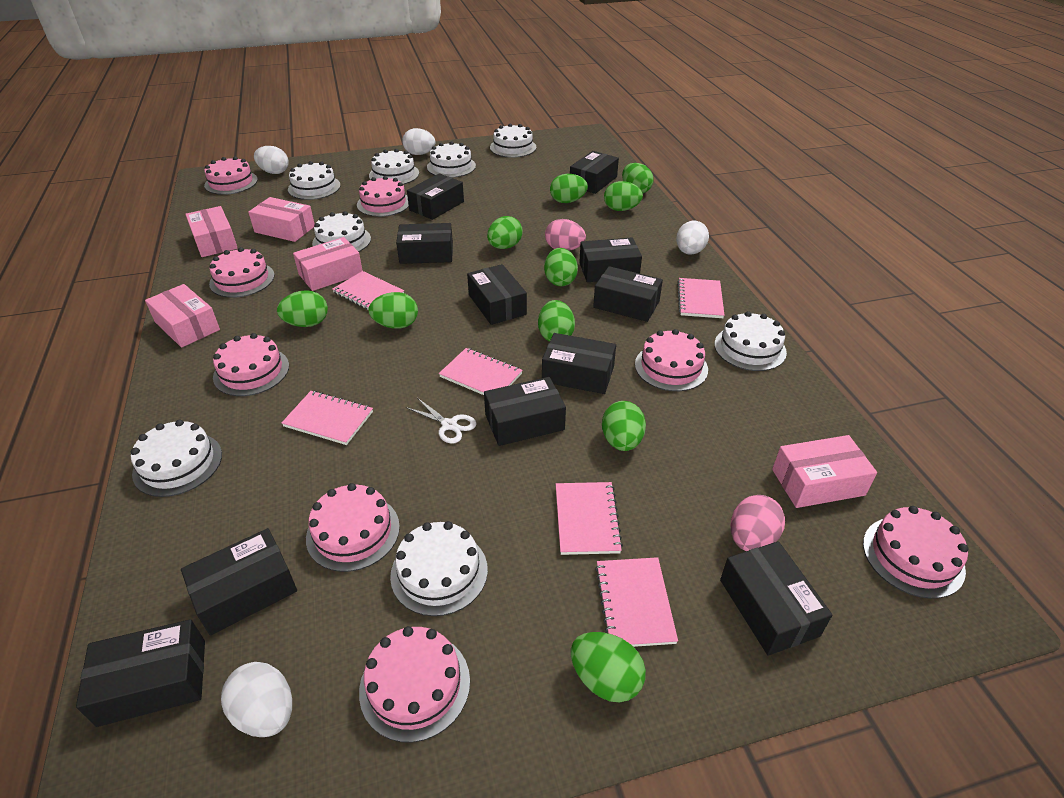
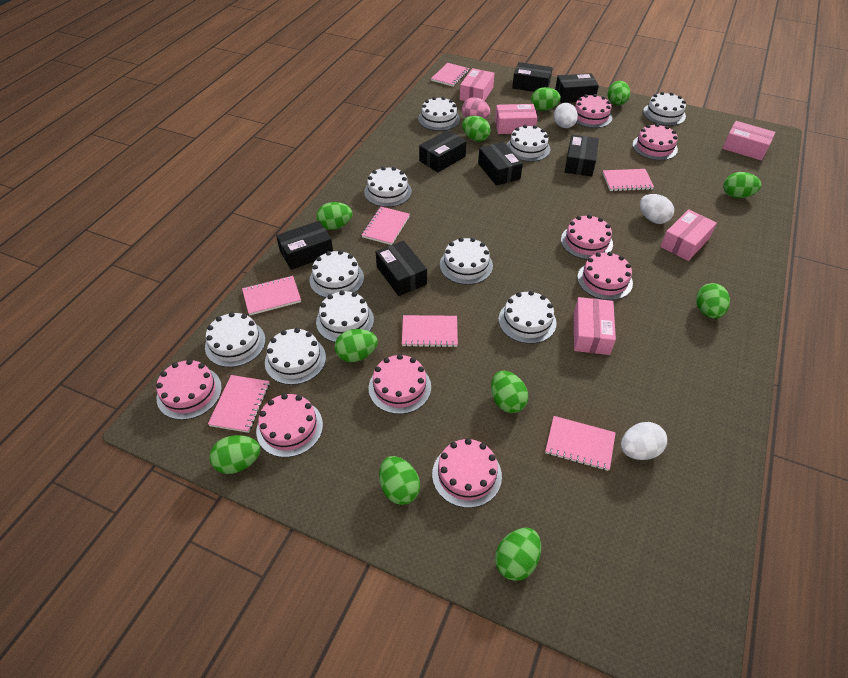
black box: 11 -> 7
green egg: 10 -> 11
pink egg: 2 -> 1
pink notebook: 6 -> 7
white cake: 8 -> 10
white egg: 4 -> 3
white scissors: 1 -> 0

